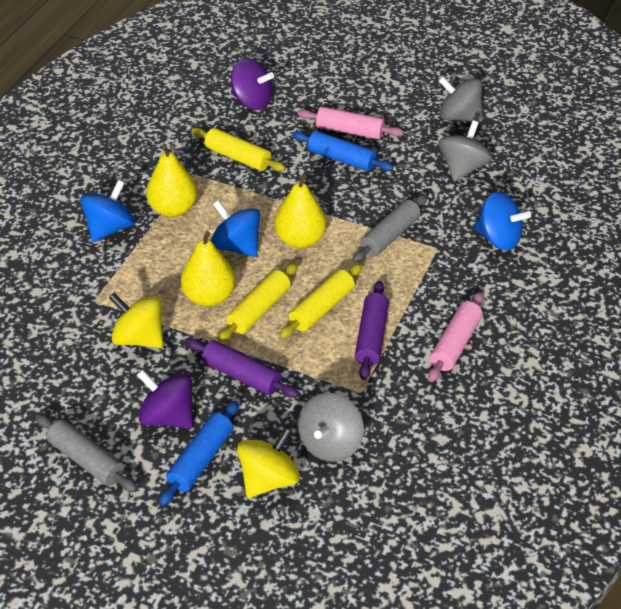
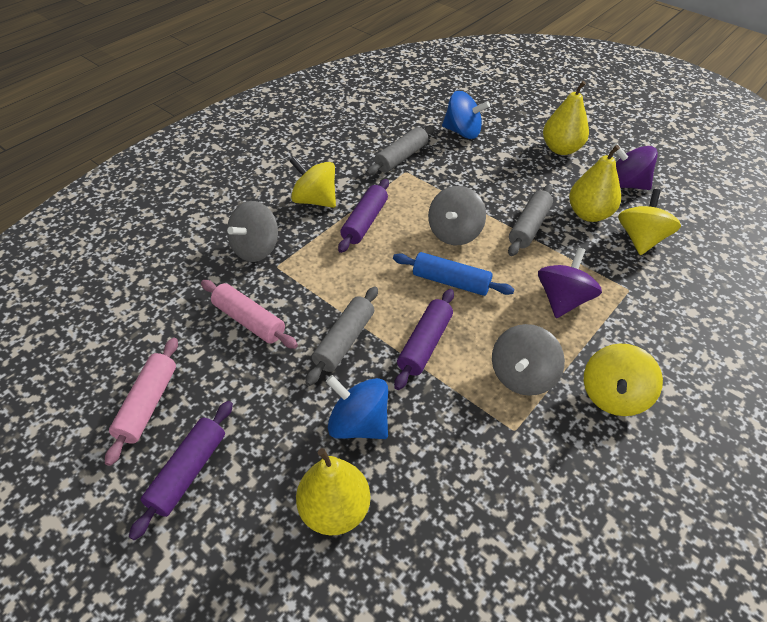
blue rolling pin: 2 -> 1
blue spinning top: 3 -> 2
grey rolling pin: 2 -> 3
purple rolling pin: 2 -> 3
yellow rolling pin: 3 -> 0
yellow spinning top: 2 -> 3

